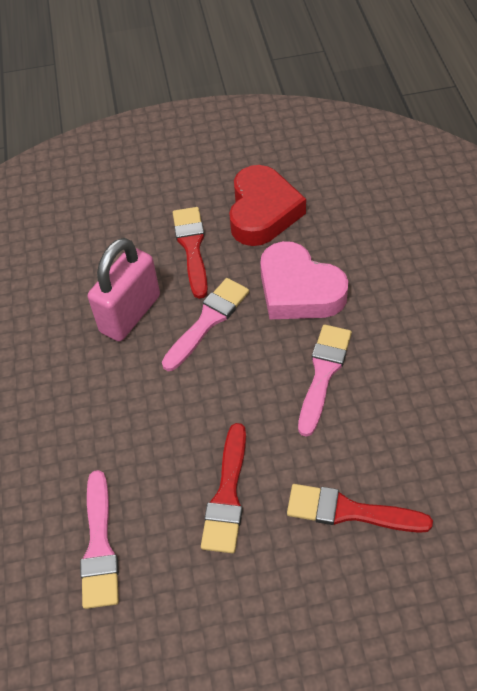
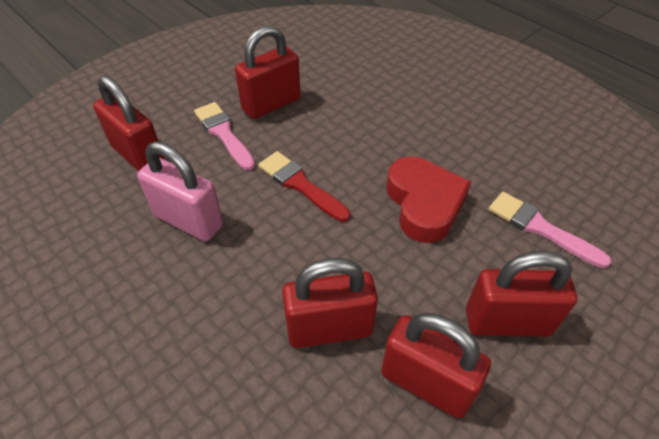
pink brush: 3 -> 2
pink heart: 1 -> 0
red brush: 3 -> 1
red padlock: 0 -> 5

